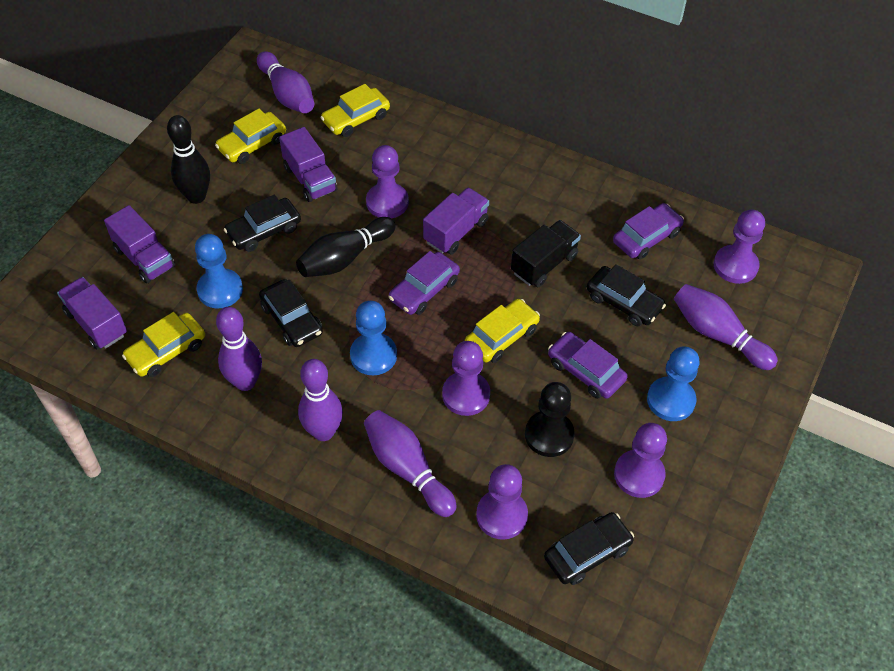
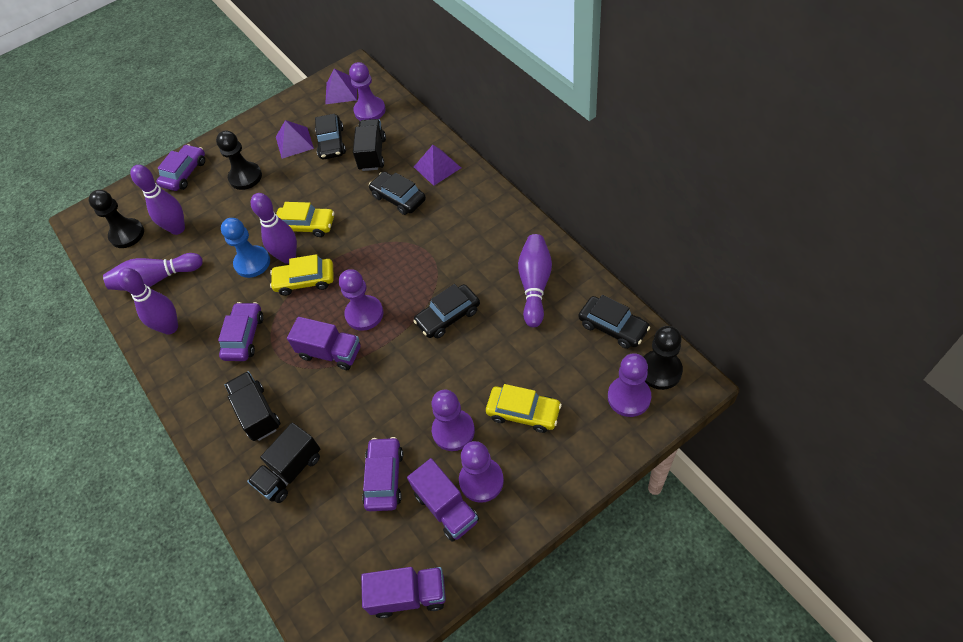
black bowling pin: 2 -> 0
black pawn: 1 -> 3
black truck: 1 -> 3
blue pawn: 3 -> 1
purple pyramid: 0 -> 3
purple truck: 4 -> 3
yellow car: 4 -> 3

